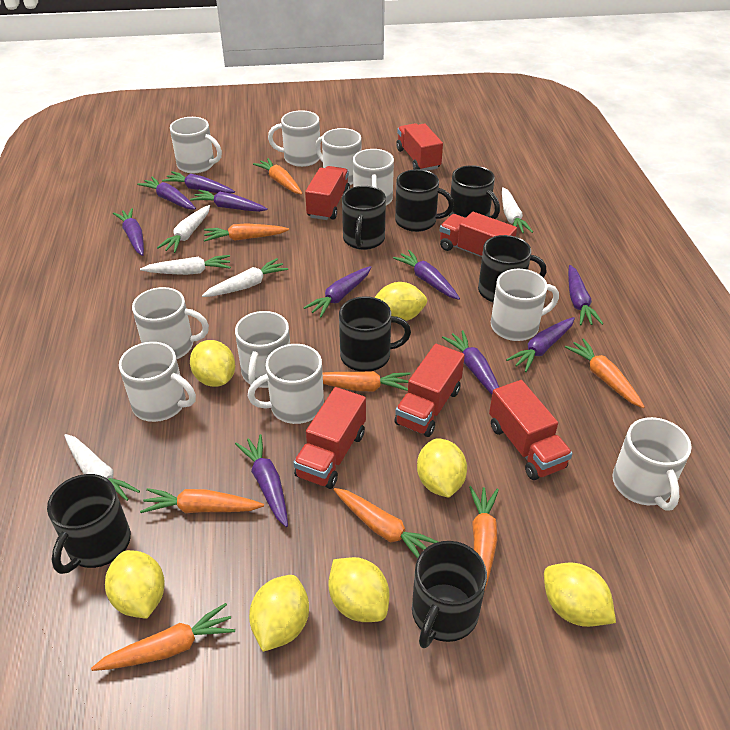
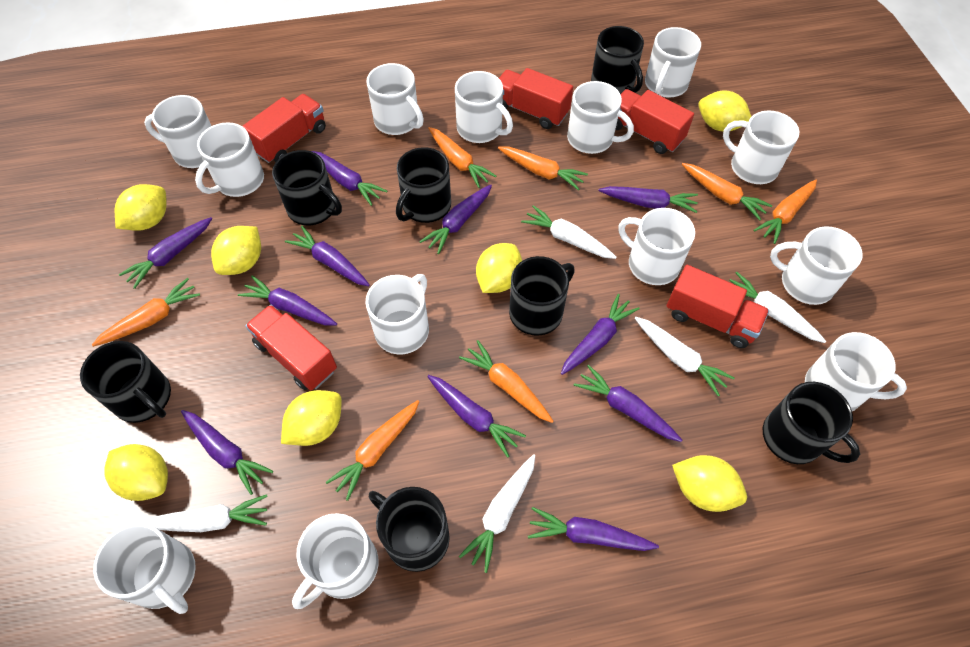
orange carrot: 8 -> 7
purple carrot: 10 -> 11
red truck: 6 -> 5
white mug: 10 -> 13

